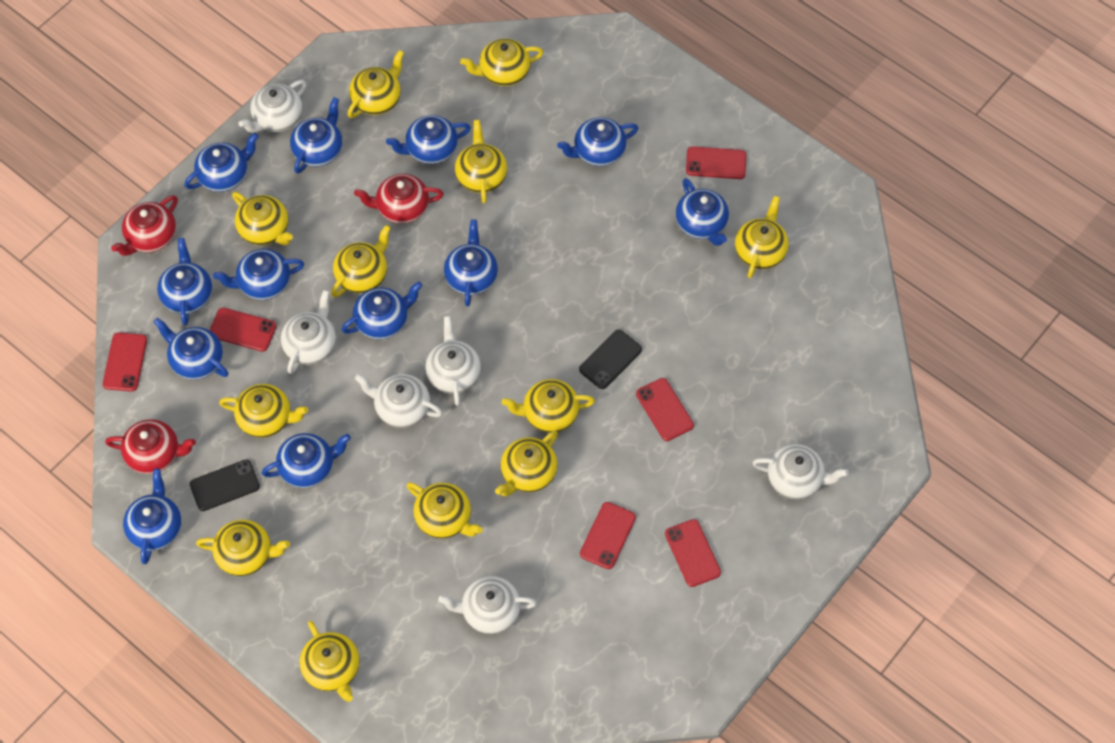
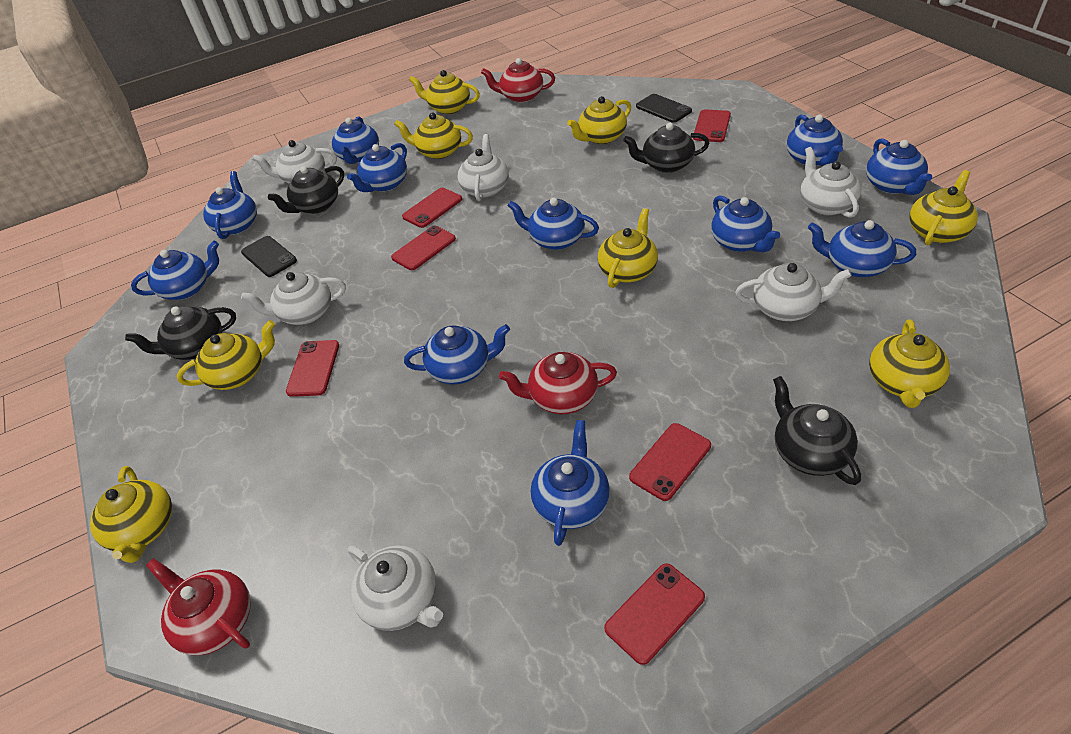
black teapot: 0 -> 4
blue teapot: 12 -> 11
yellow teapot: 12 -> 8

